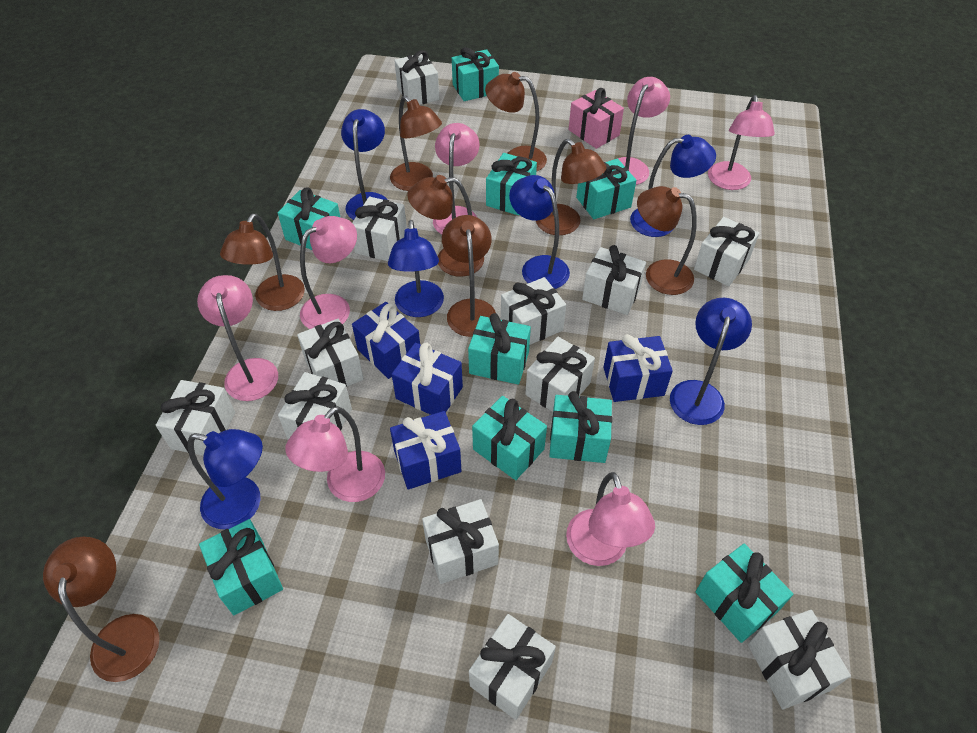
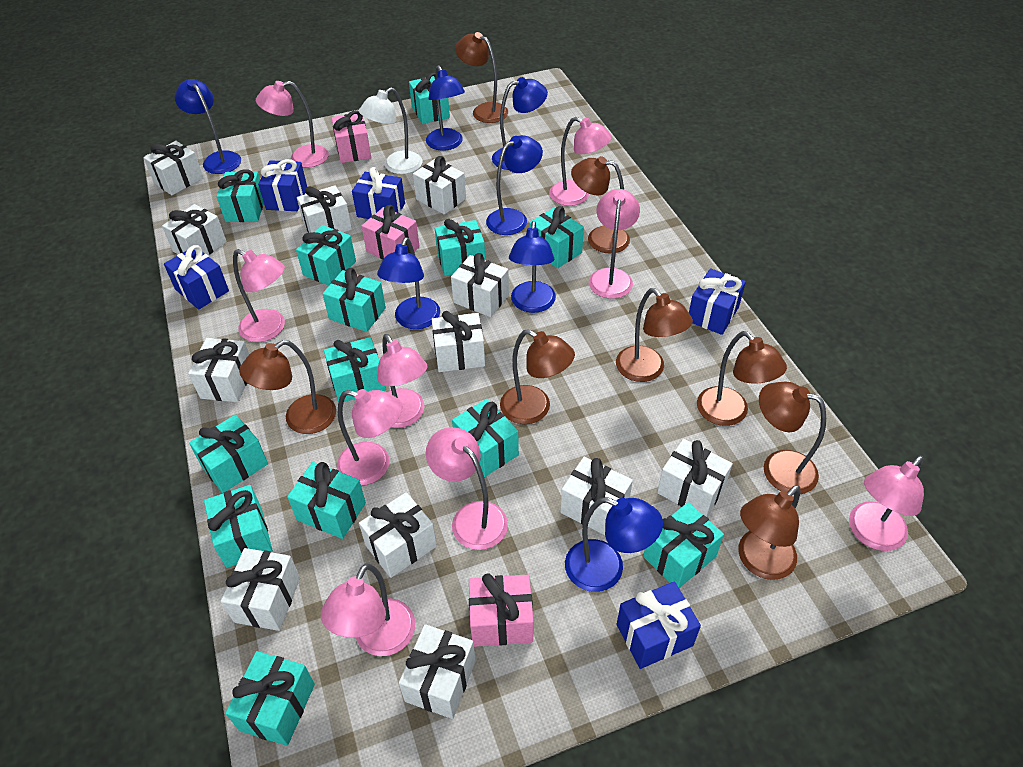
blue gift: 4 -> 5
blue lamp: 6 -> 7
pink gift: 1 -> 3
pink lamp: 7 -> 9
turquoise gift: 9 -> 13
white lamp: 0 -> 1

